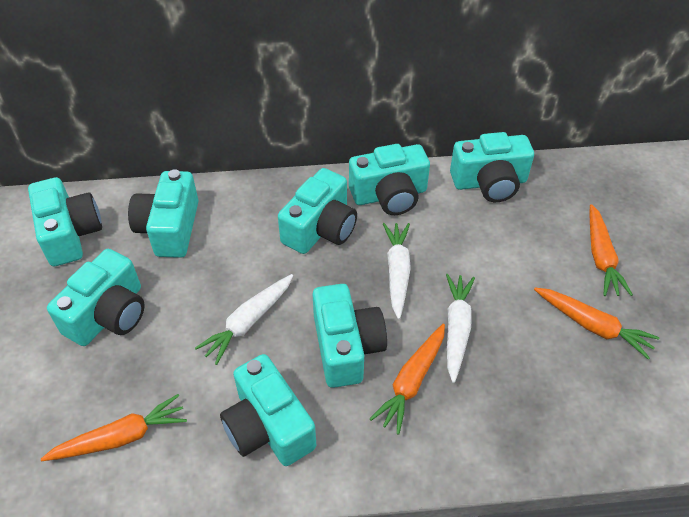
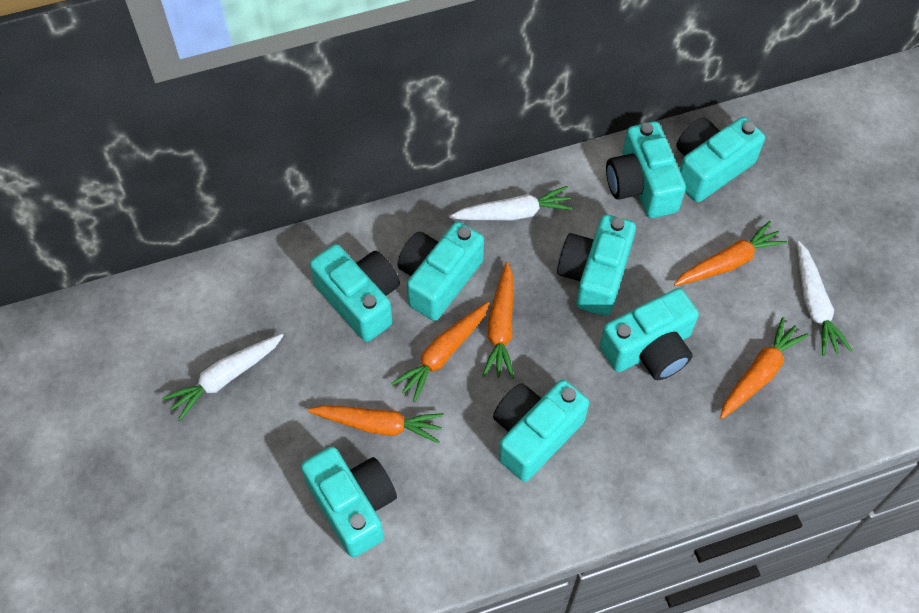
orange carrot: 4 -> 5

